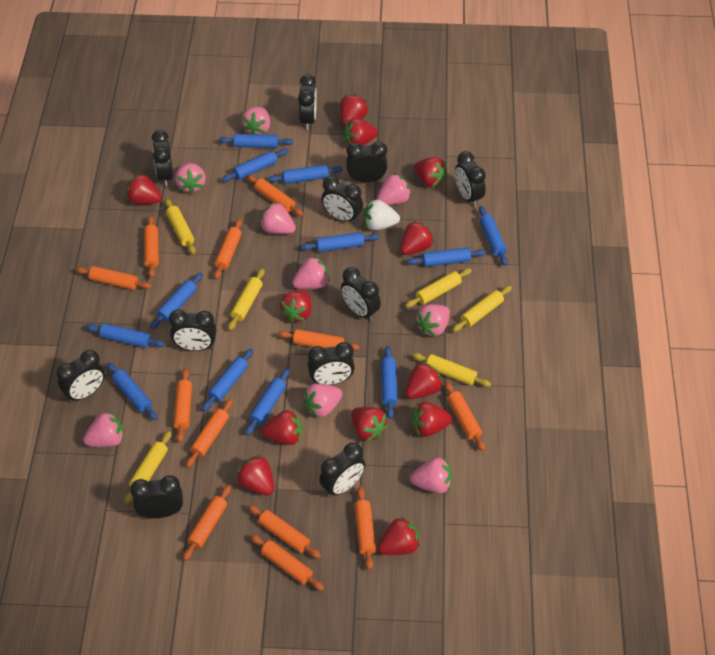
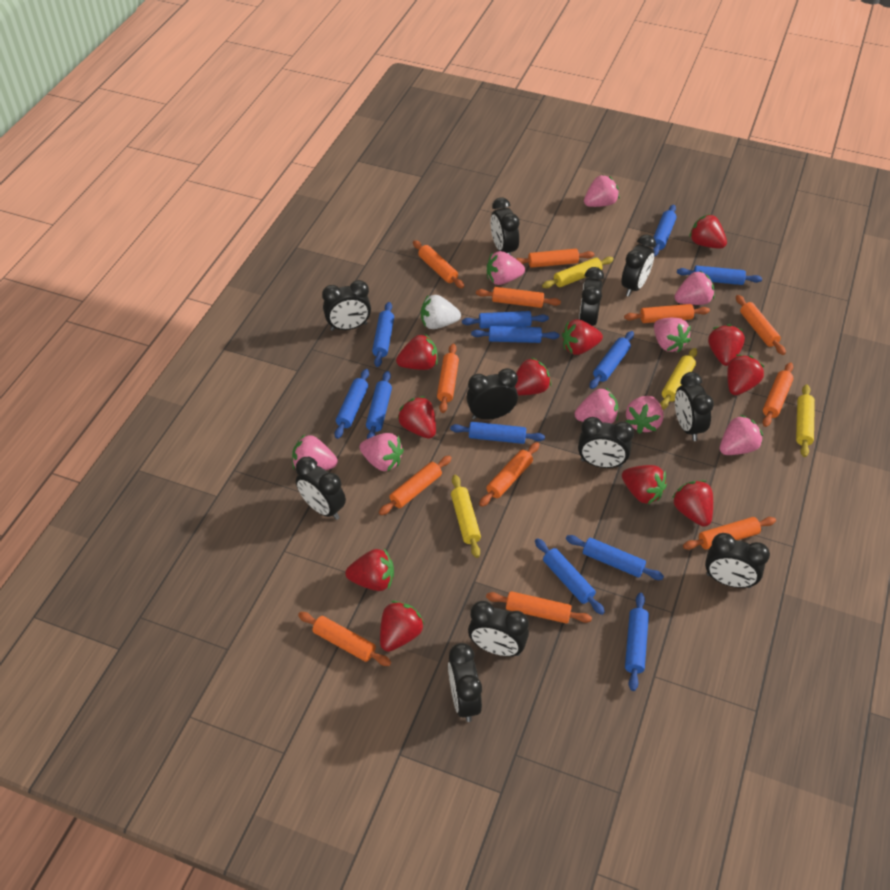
red strawberry: 12 -> 11
yellow rolling pin: 6 -> 4

